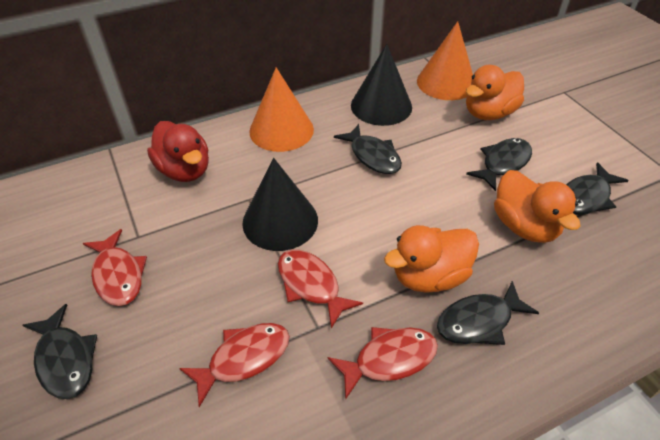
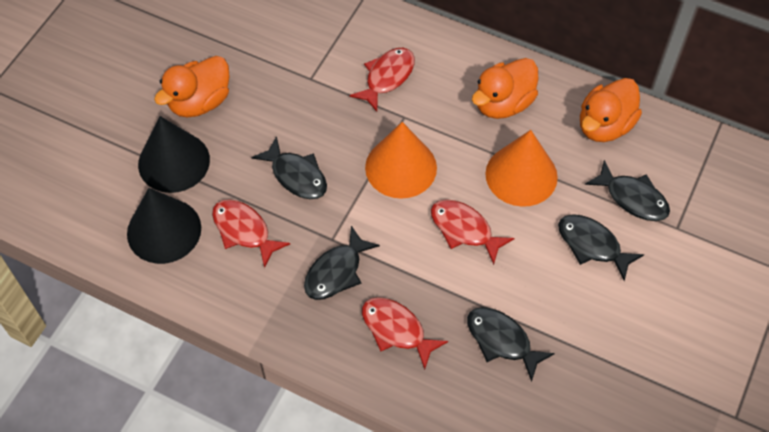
red duck: 1 -> 0

